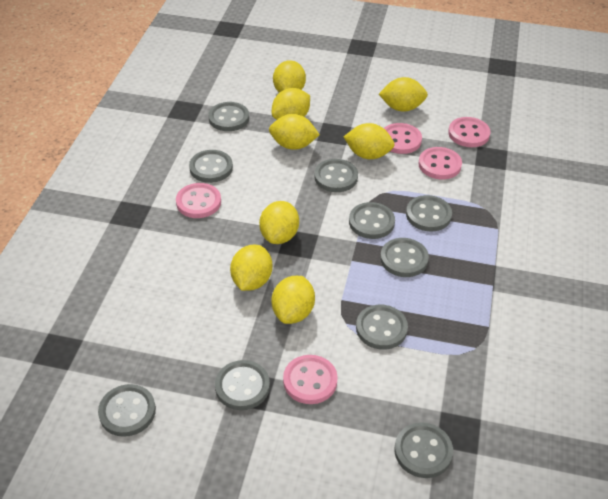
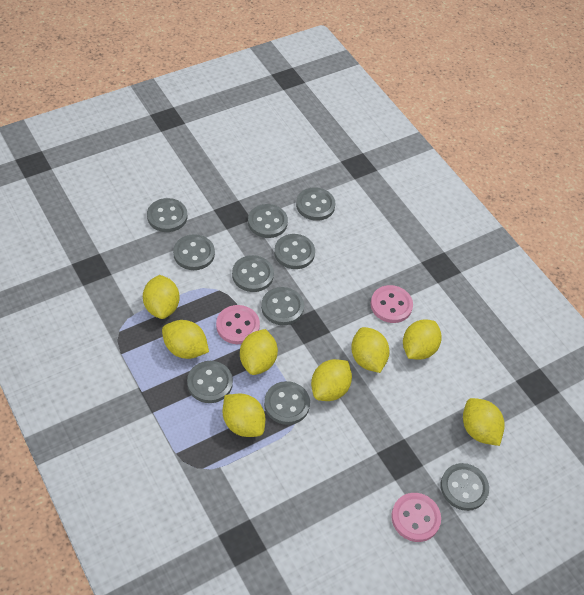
pink button: 5 -> 3

